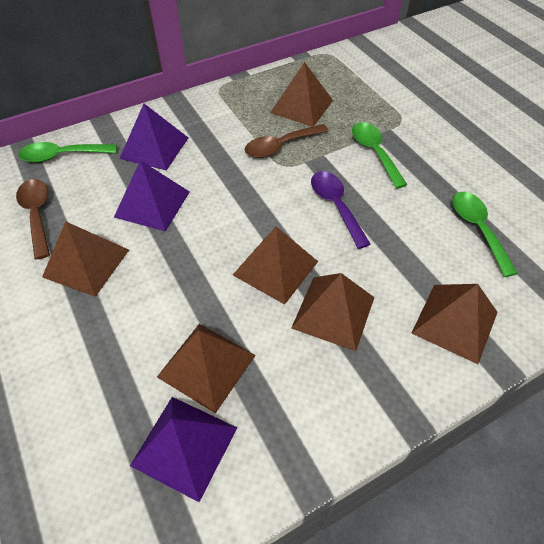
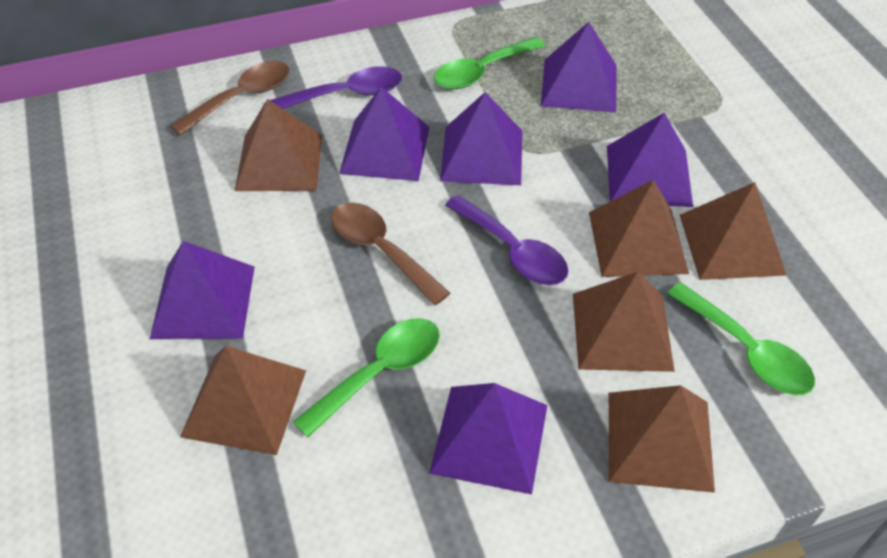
purple pyramid: 3 -> 6
purple spoon: 1 -> 2

